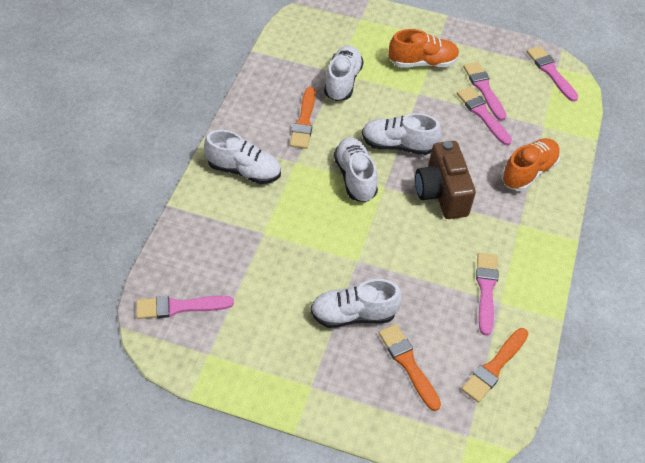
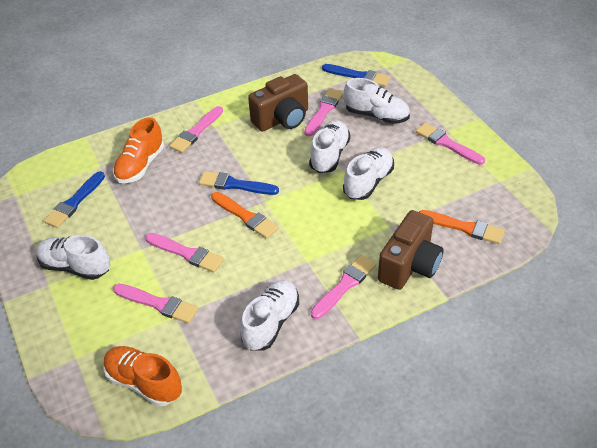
blue brush: 0 -> 3
brown camera: 1 -> 2
orange brush: 3 -> 2
pink brush: 5 -> 6

